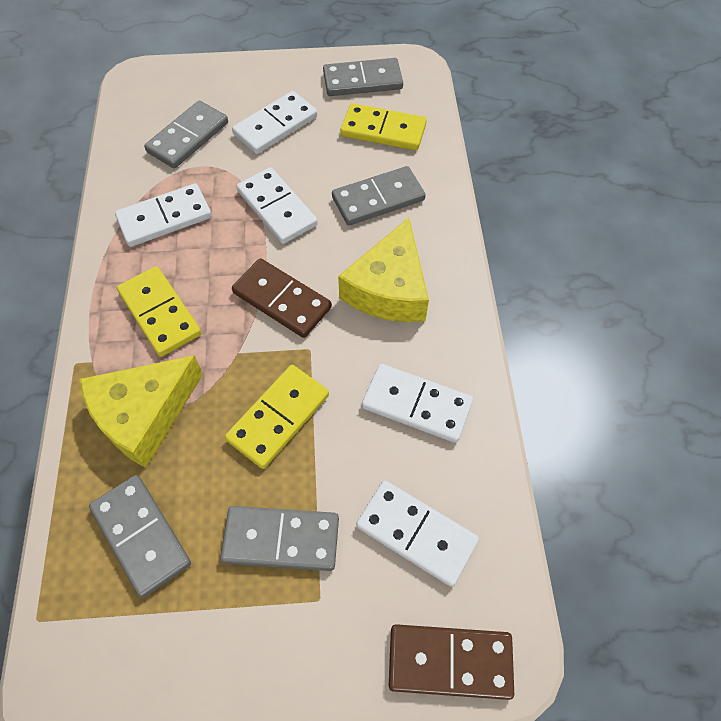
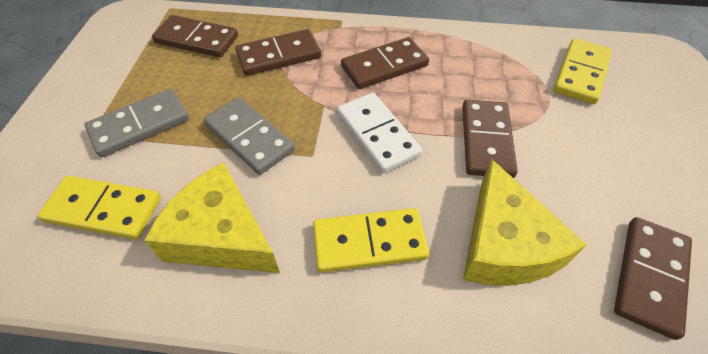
brown domino: 2 -> 5
grey domino: 5 -> 2
white domino: 5 -> 1

